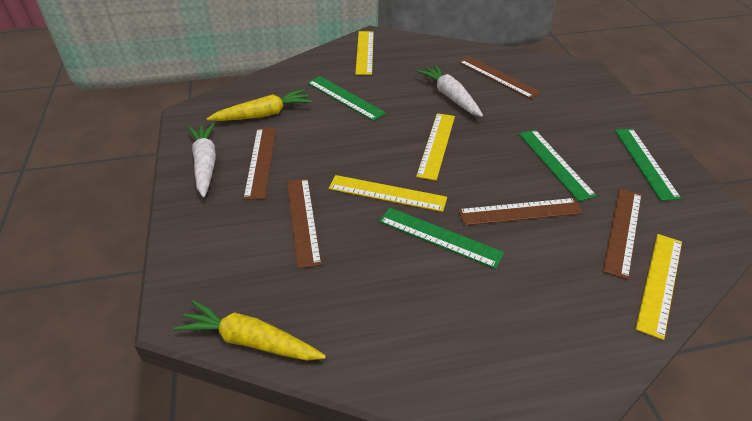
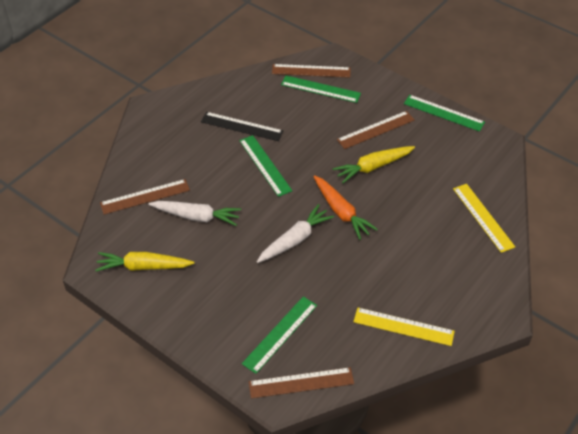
black ruler: 0 -> 1
brown ruler: 5 -> 4
orange carrot: 0 -> 1
yellow ruler: 4 -> 2

